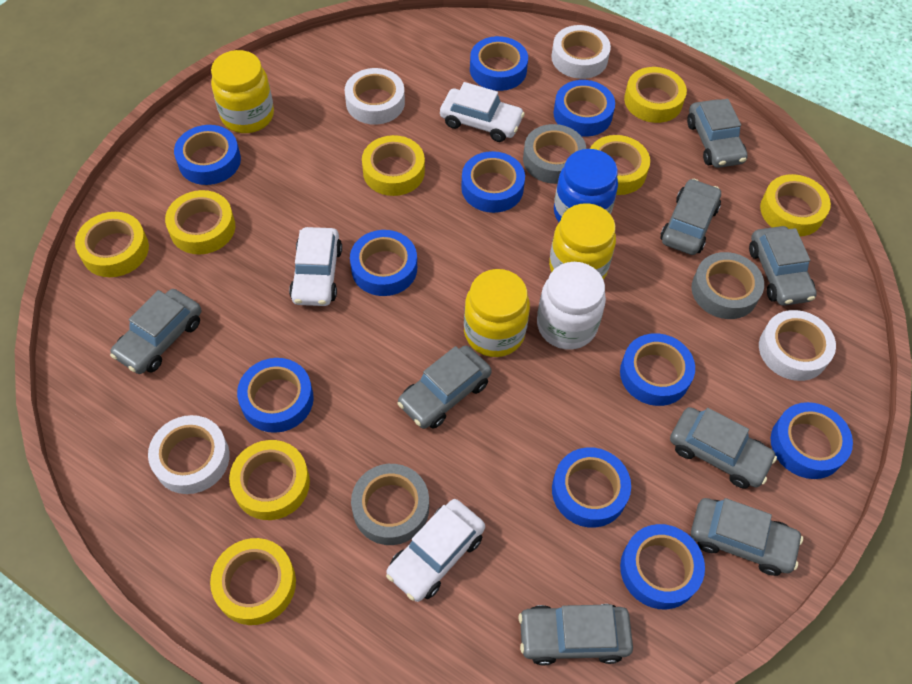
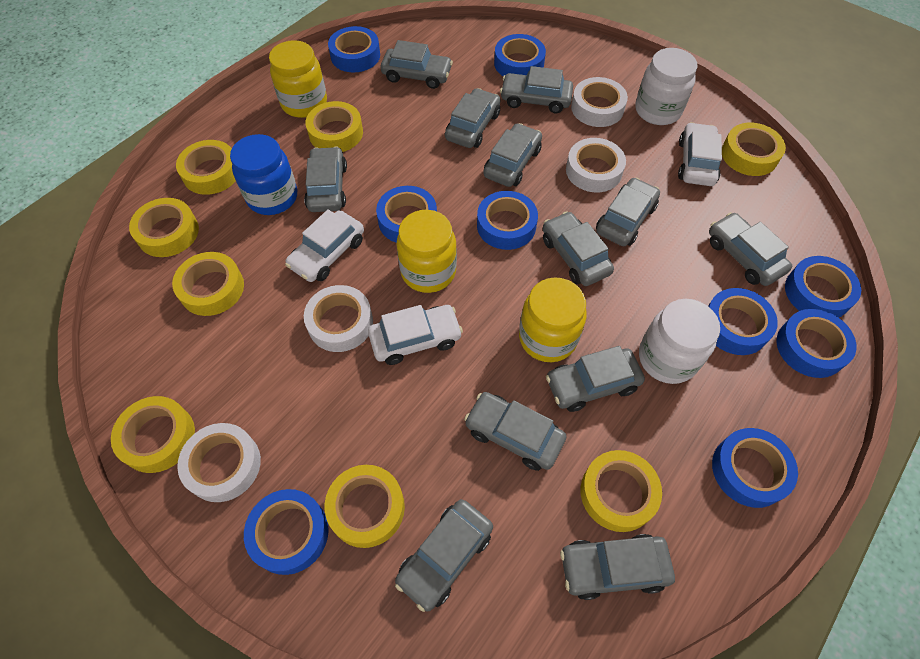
blue tape: 10 -> 9
grey car: 8 -> 12
grey tape: 3 -> 0
white jar: 1 -> 2

